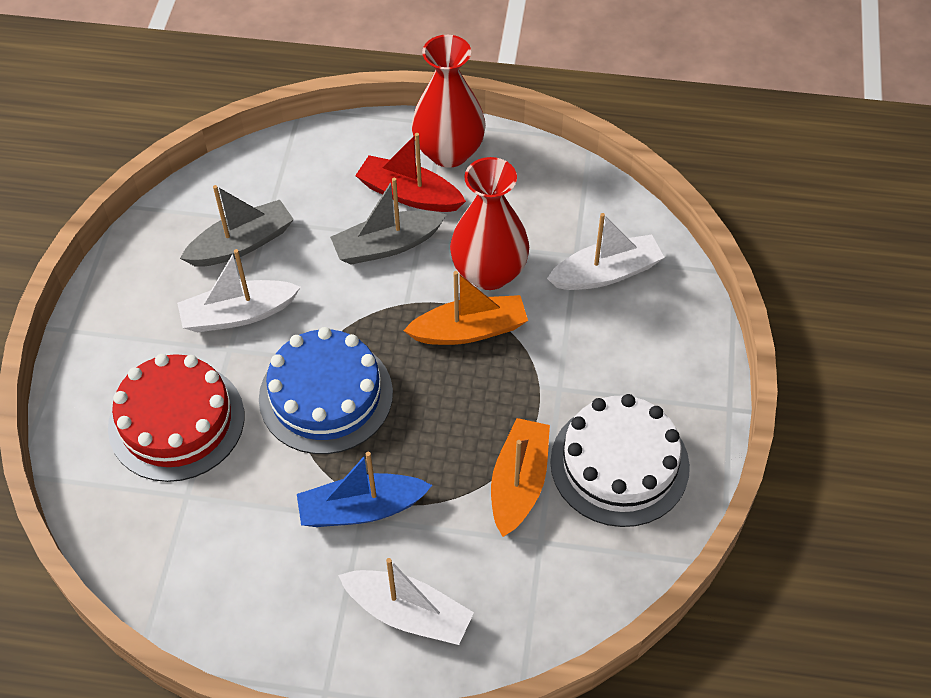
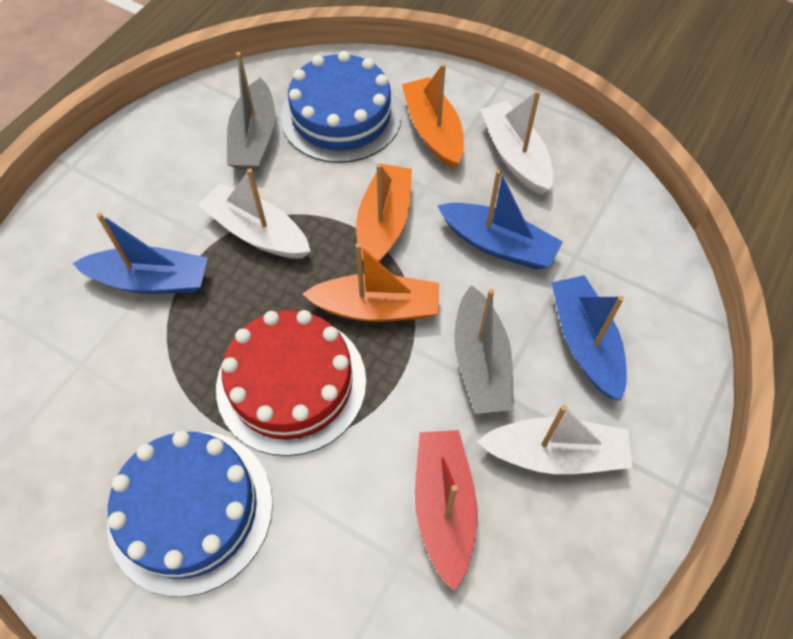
blue boat: 1 -> 3
blue cake: 1 -> 2
orange boat: 2 -> 3
red vase: 2 -> 0
white cake: 1 -> 0

